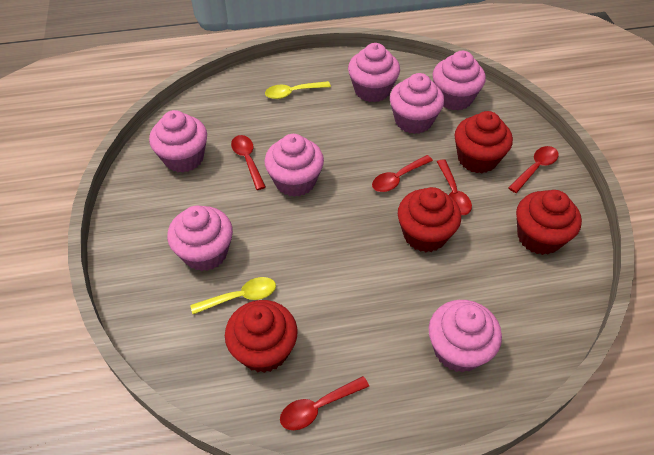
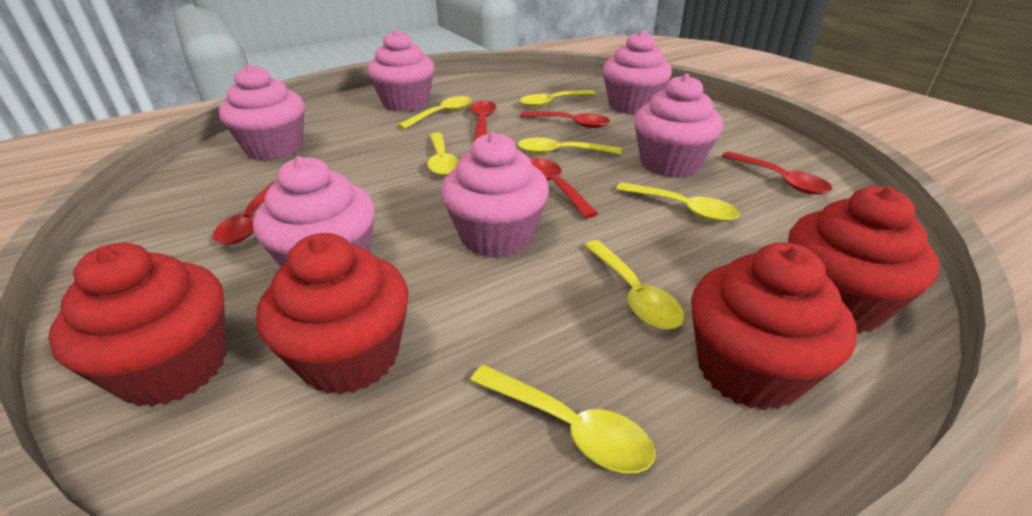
pink cupcake: 7 -> 6
yellow spoon: 2 -> 7

